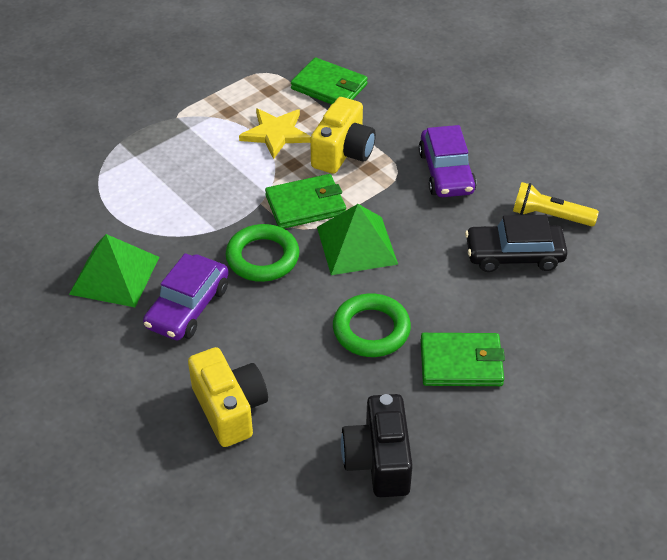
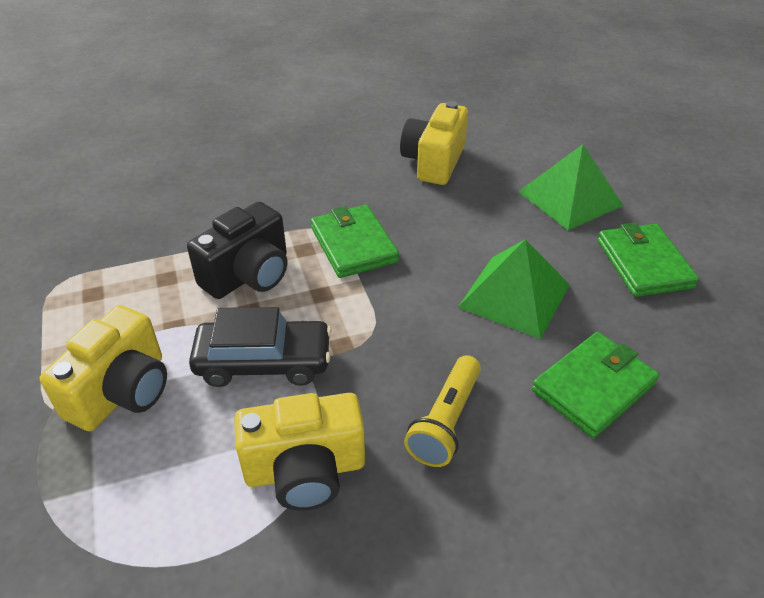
green ring: 2 -> 0
purple car: 2 -> 0
yellow camera: 2 -> 3
yellow star: 1 -> 0

